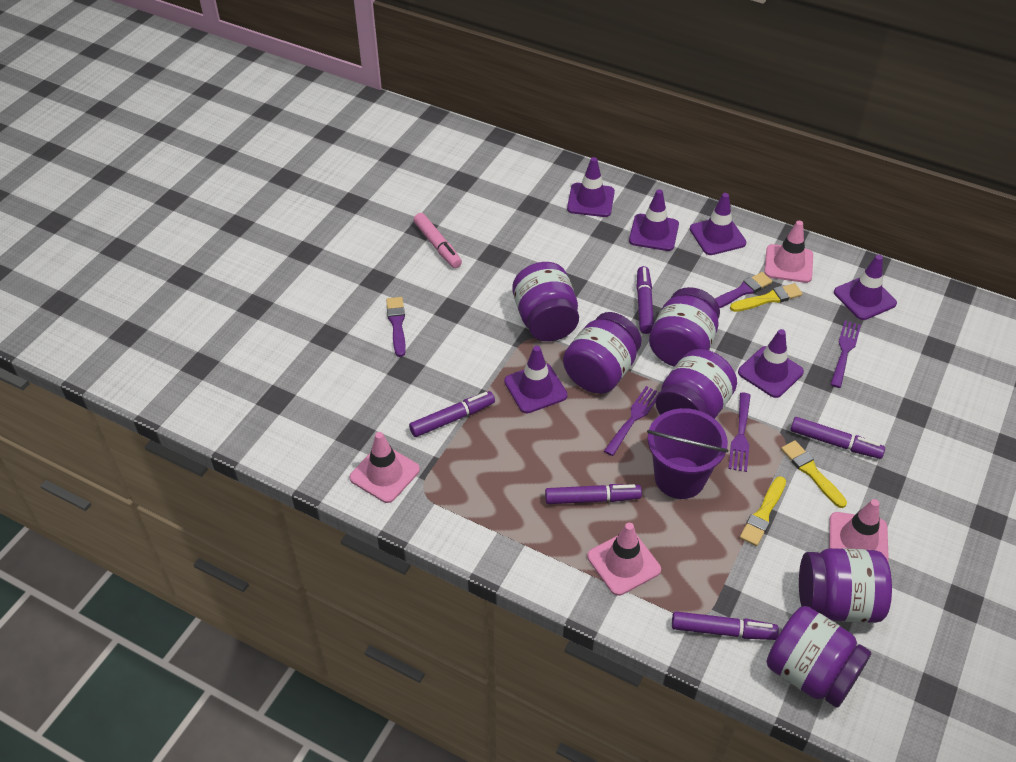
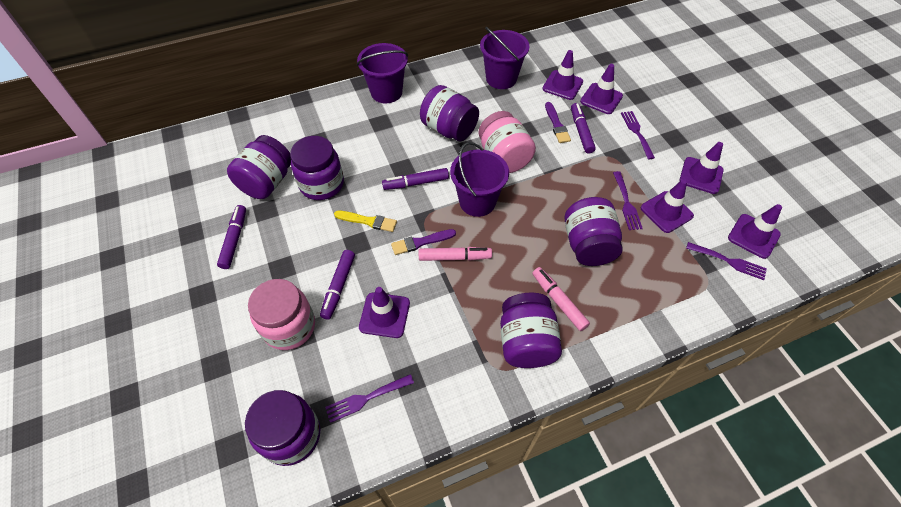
pink jar: 0 -> 2
pink marker: 1 -> 2
pink traffic cone: 4 -> 0
purple bucket: 1 -> 3
purple fork: 3 -> 4
purple marker: 5 -> 4
yellow brush: 3 -> 1

